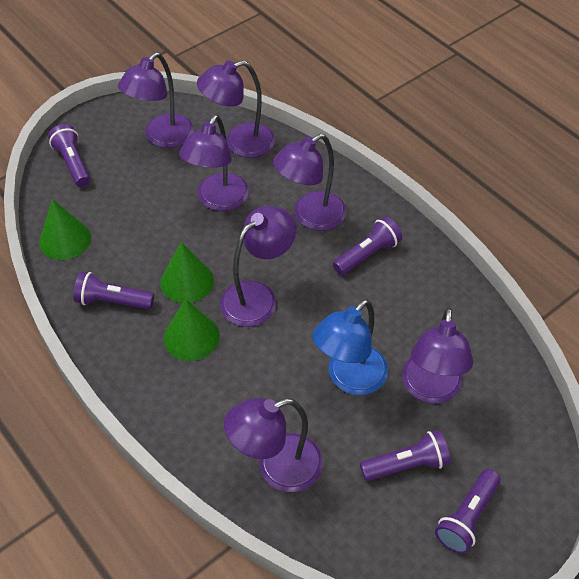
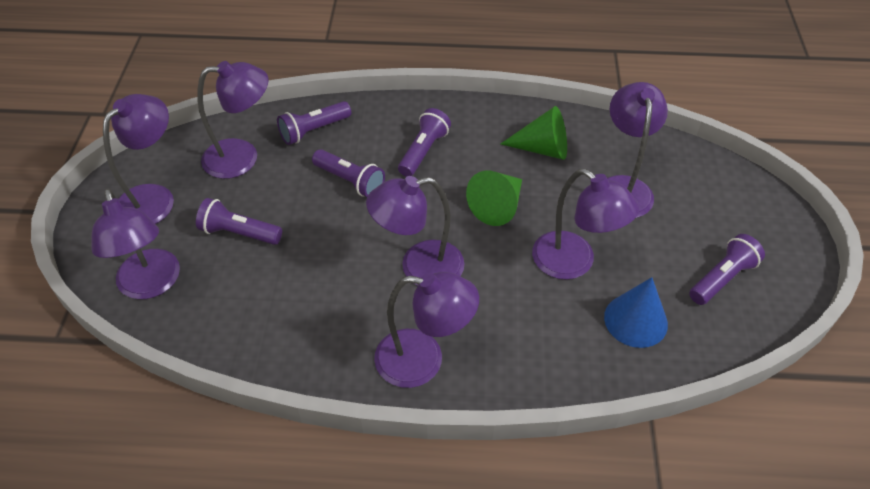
blue cone: 0 -> 1
blue lamp: 1 -> 0
green cone: 3 -> 2

